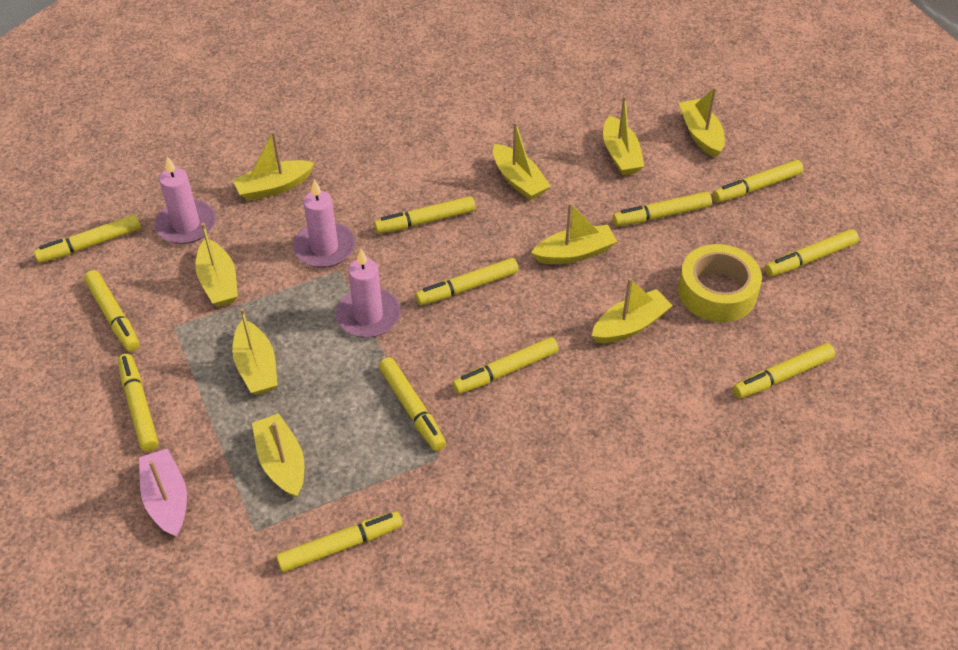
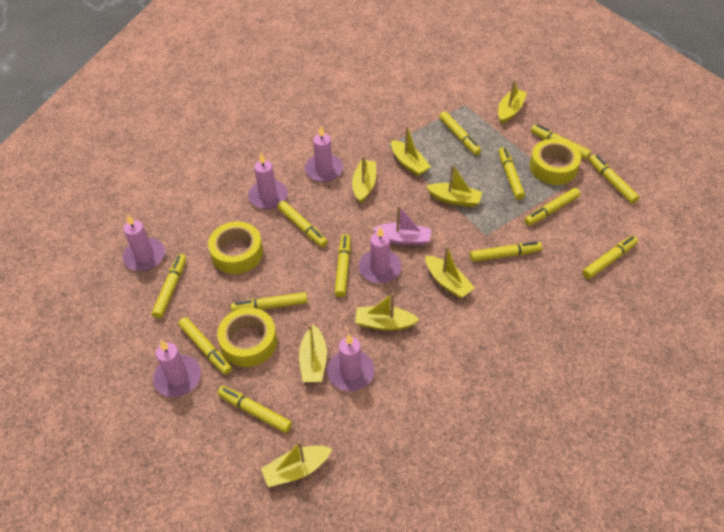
pink candle: 3 -> 6
yellow boat: 9 -> 8
yellow marker: 12 -> 13
yellow tape: 1 -> 3

